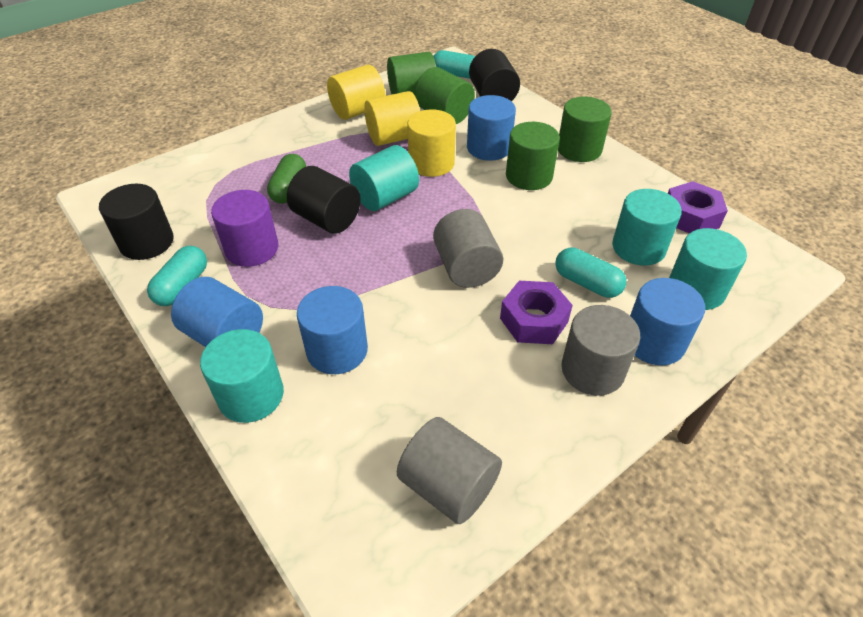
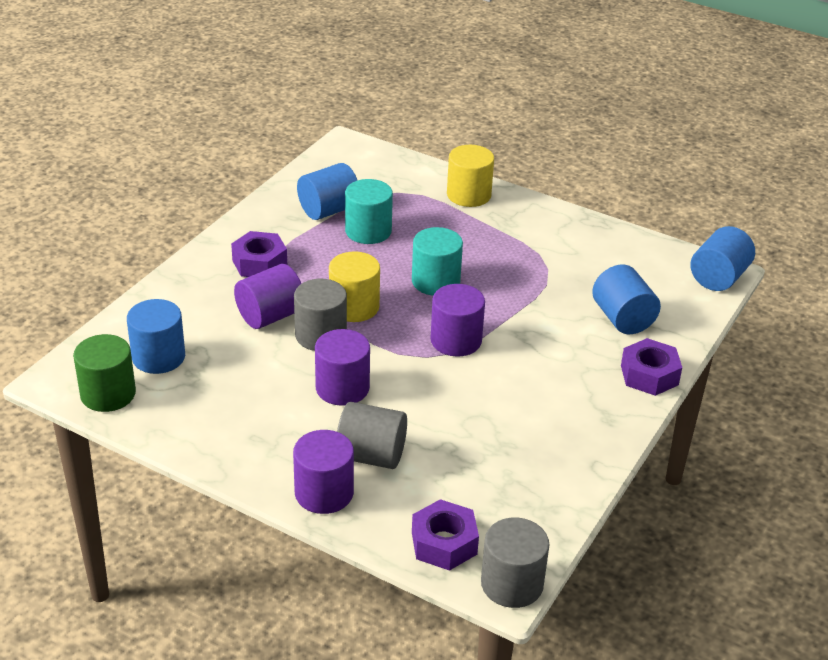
black cylinder: 3 -> 0
green capsule: 1 -> 0
green cylinder: 4 -> 1
purple cylinder: 1 -> 4
purple nut: 2 -> 3
turquoise capsule: 3 -> 0
turquoise cylinder: 4 -> 2
yellow cylinder: 3 -> 2

